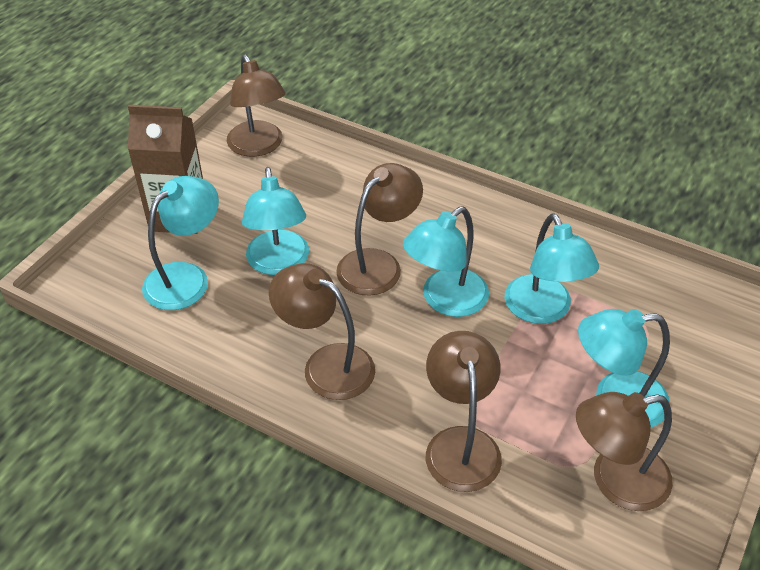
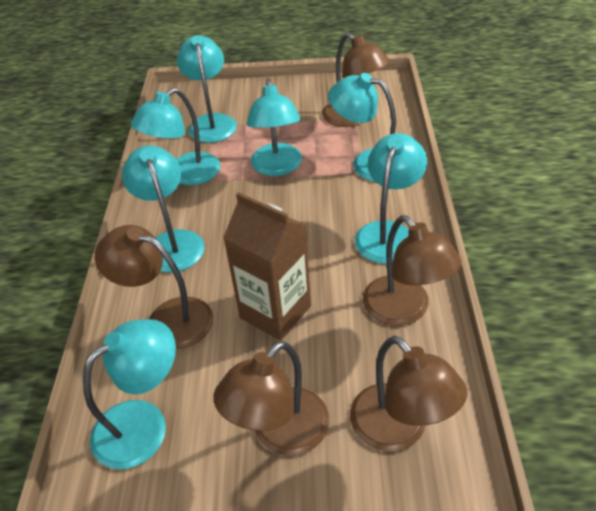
turquoise lamp: 5 -> 7

